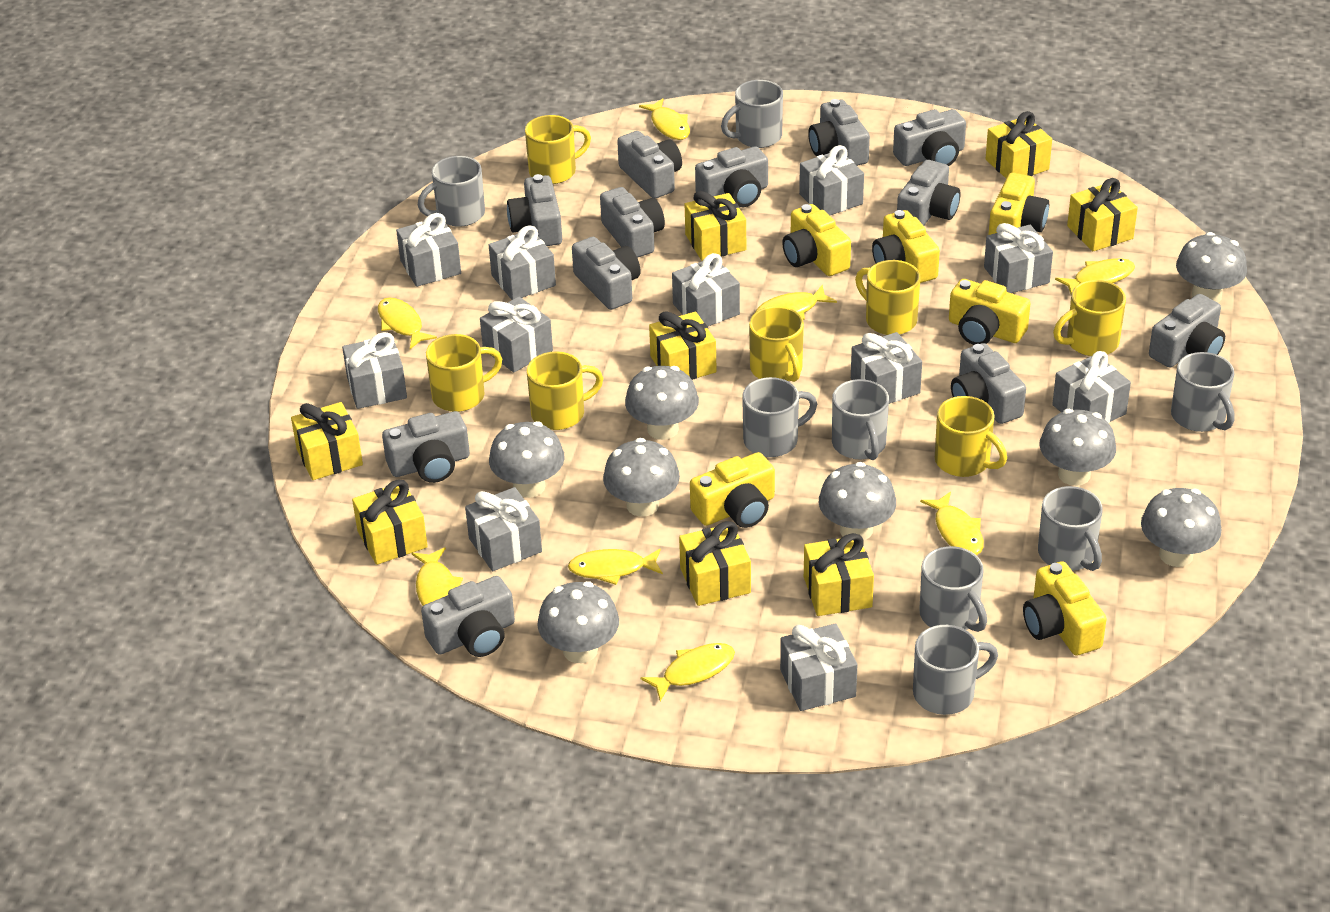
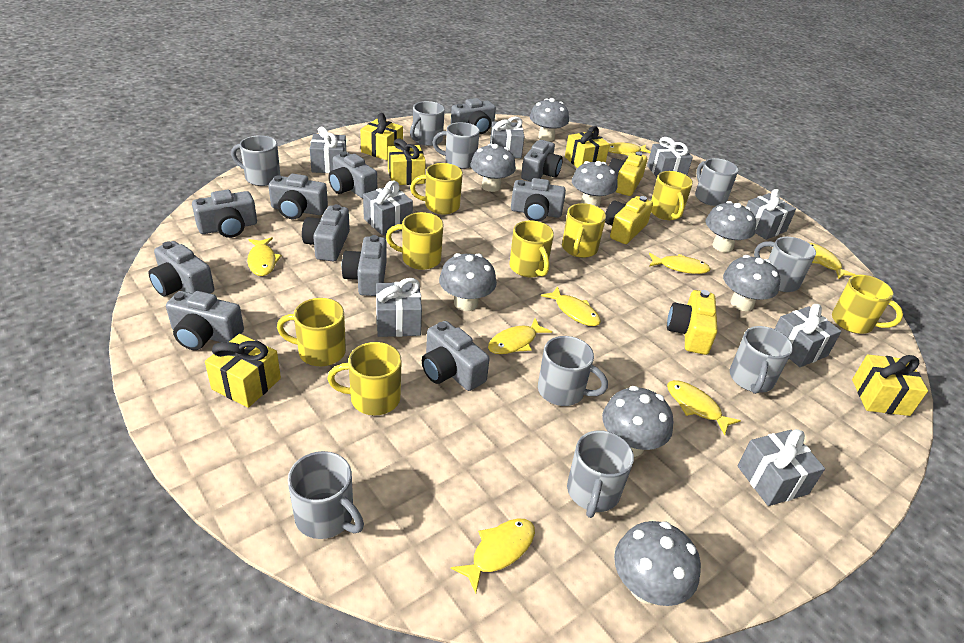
grey camera: 12 -> 11
grey gift: 11 -> 8
grey mug: 8 -> 9
yellow camera: 6 -> 3
yellow gift: 8 -> 5
yellow mug: 7 -> 8

